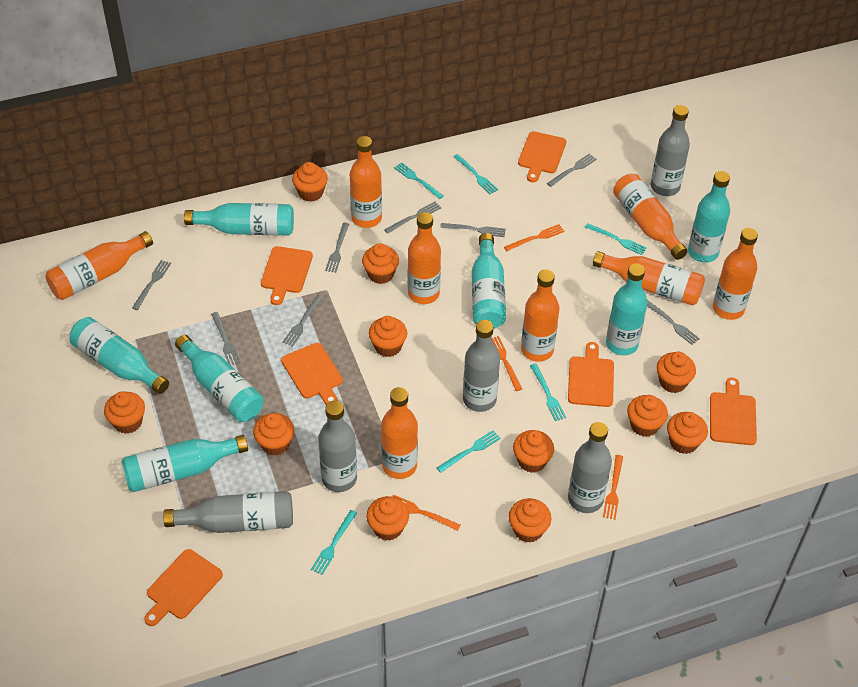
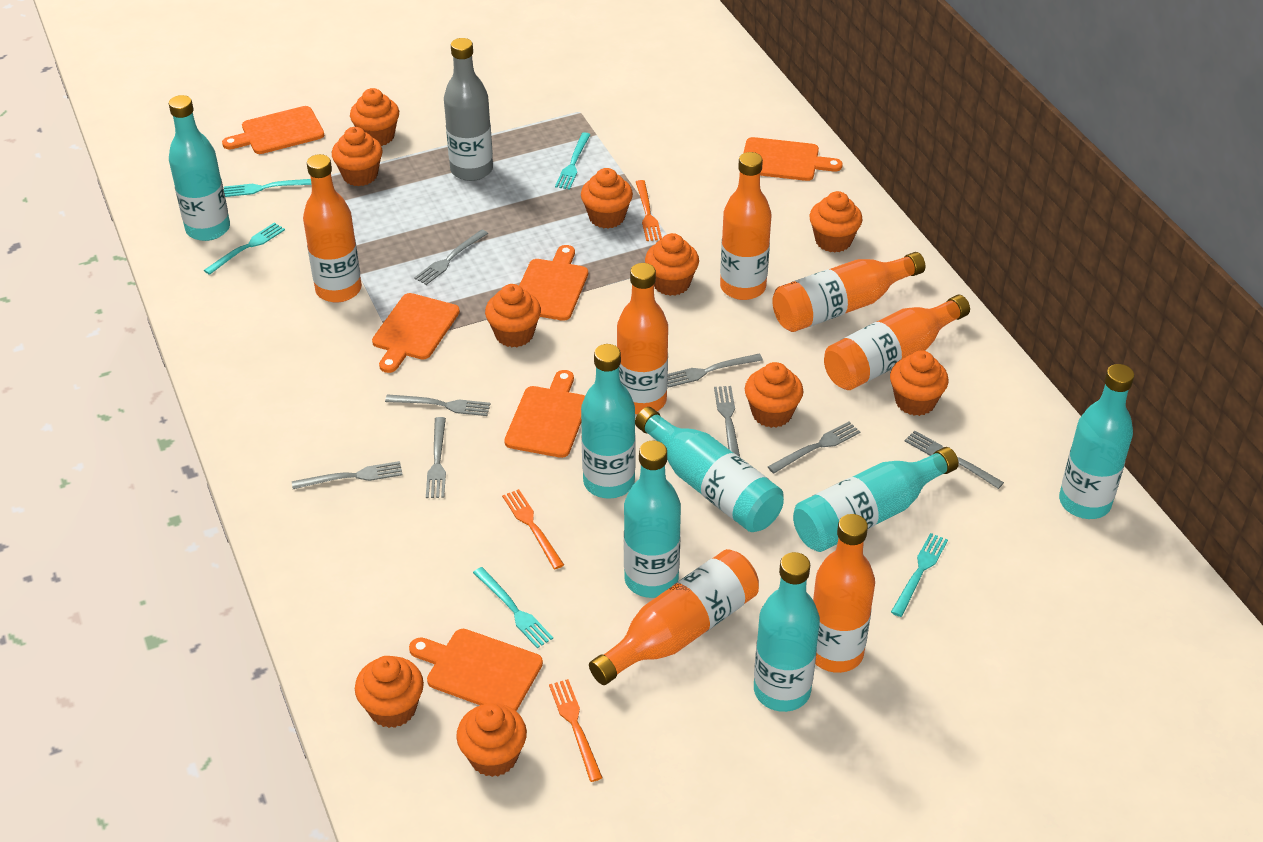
grey bottle: 5 -> 1
orange bottle: 8 -> 7
orange cupcake: 11 -> 10
orange fork: 4 -> 3
turquoise fork: 6 -> 5

